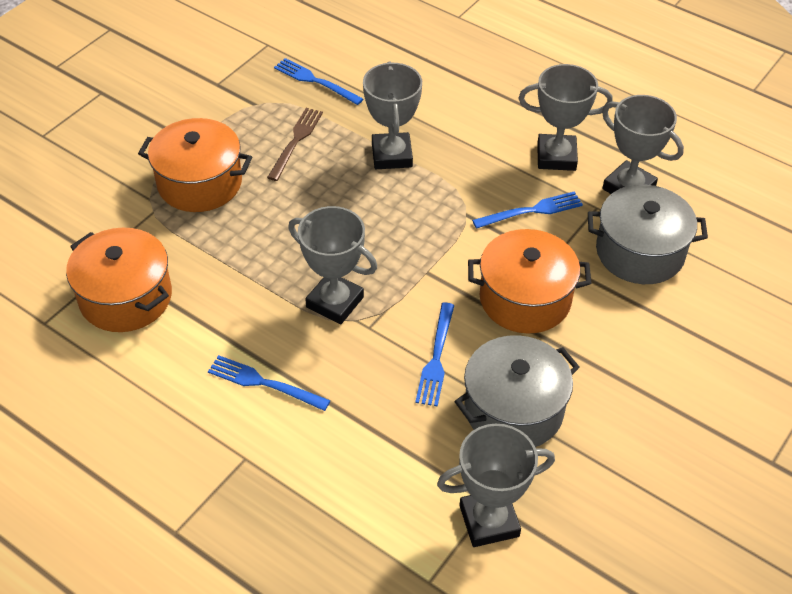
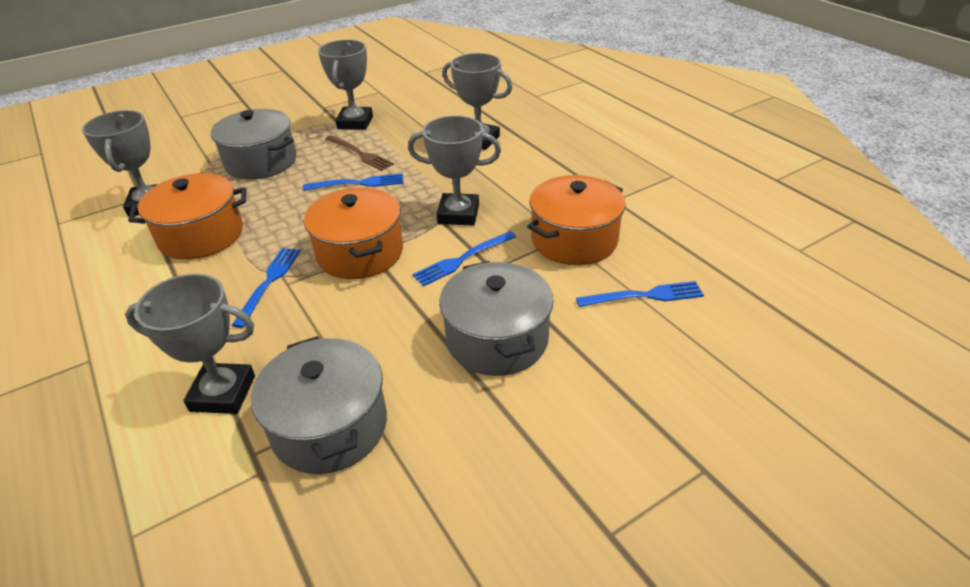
grey pot: 2 -> 3

